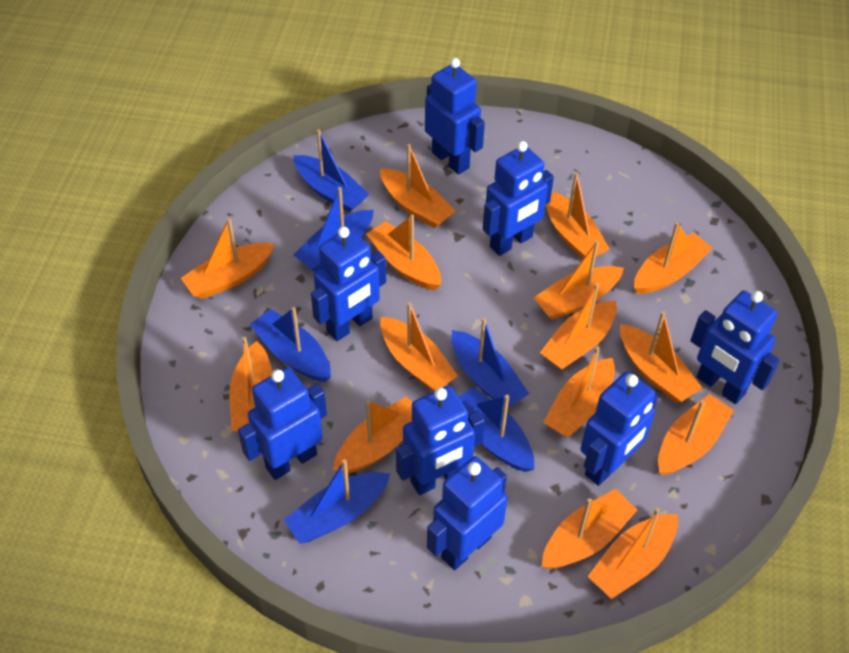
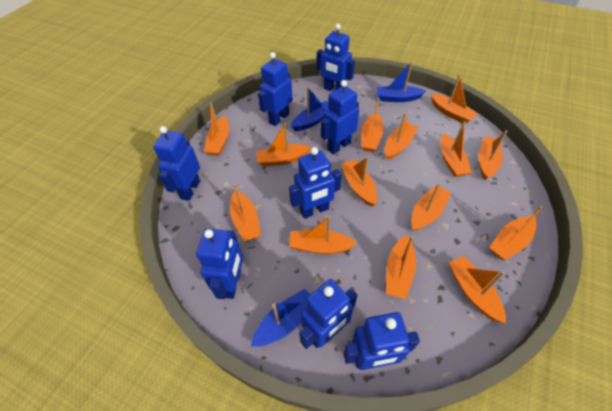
blue boat: 6 -> 3
orange boat: 15 -> 14

